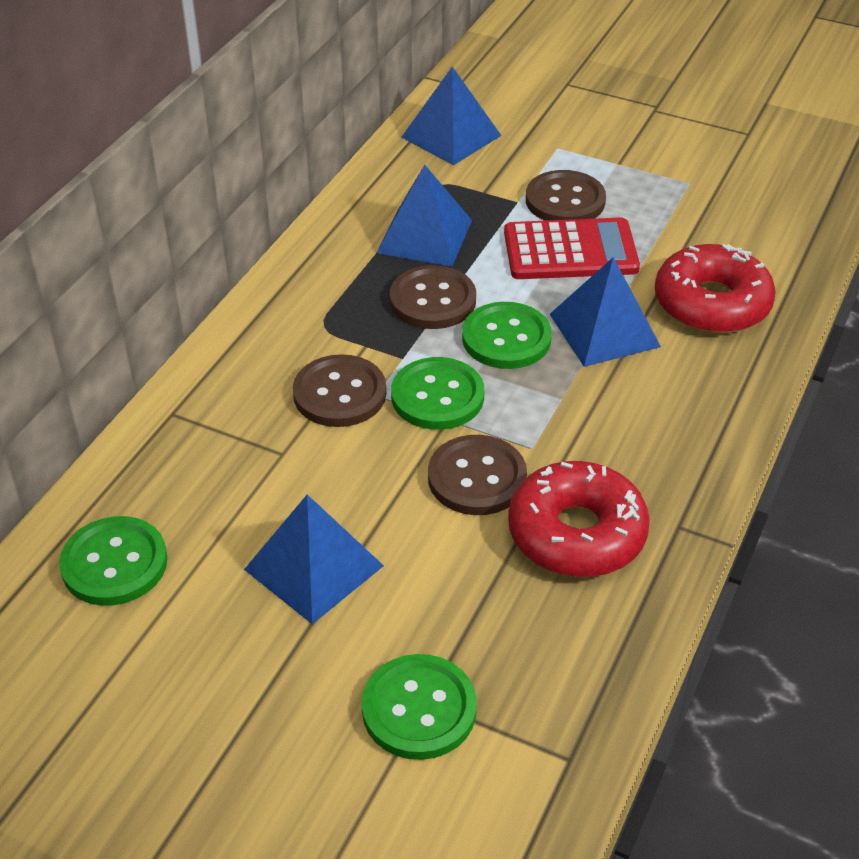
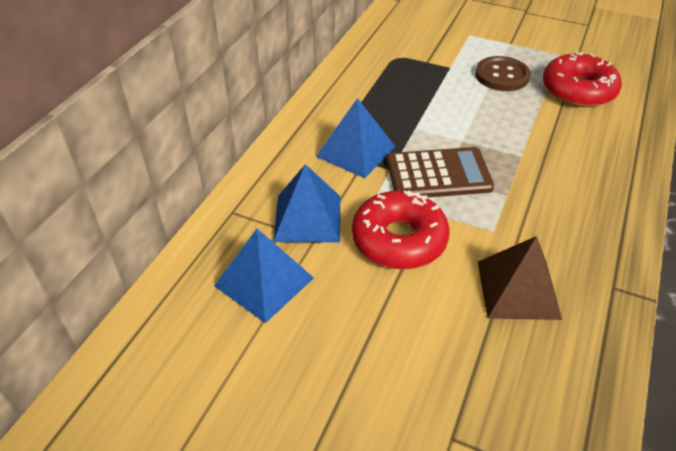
blue pyramid: 4 -> 3
brown button: 4 -> 1
brown calculator: 0 -> 1
brown pyramid: 0 -> 1
green button: 4 -> 0
red calculator: 1 -> 0

